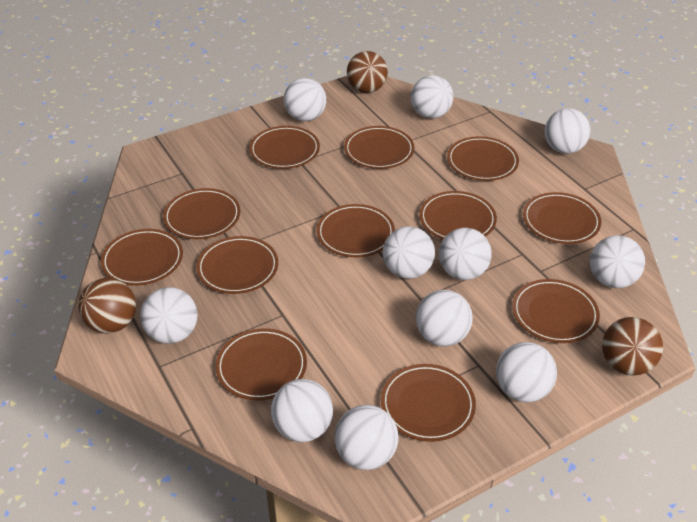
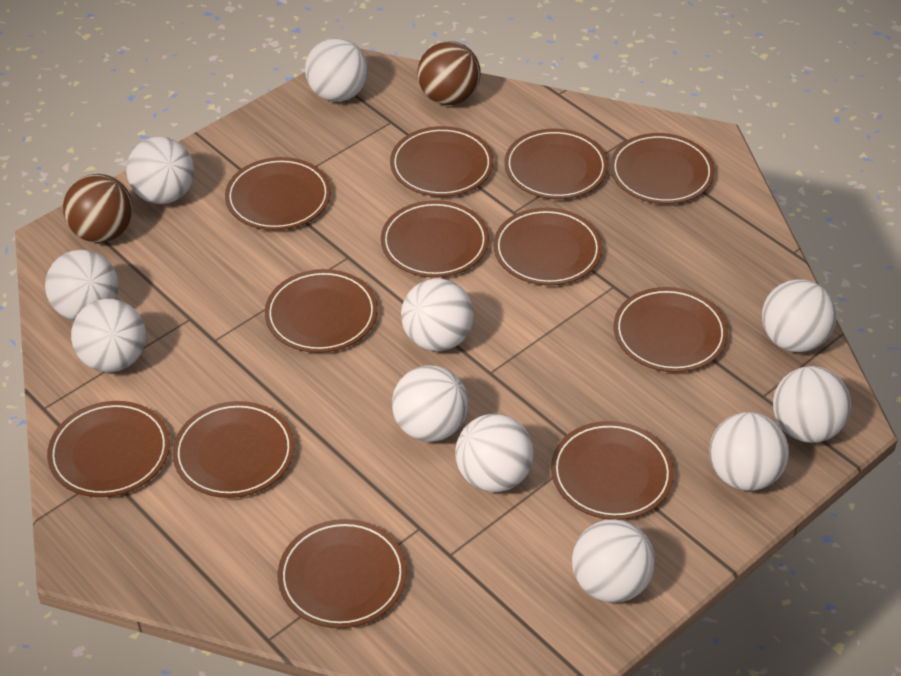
brown ball: 3 -> 2

